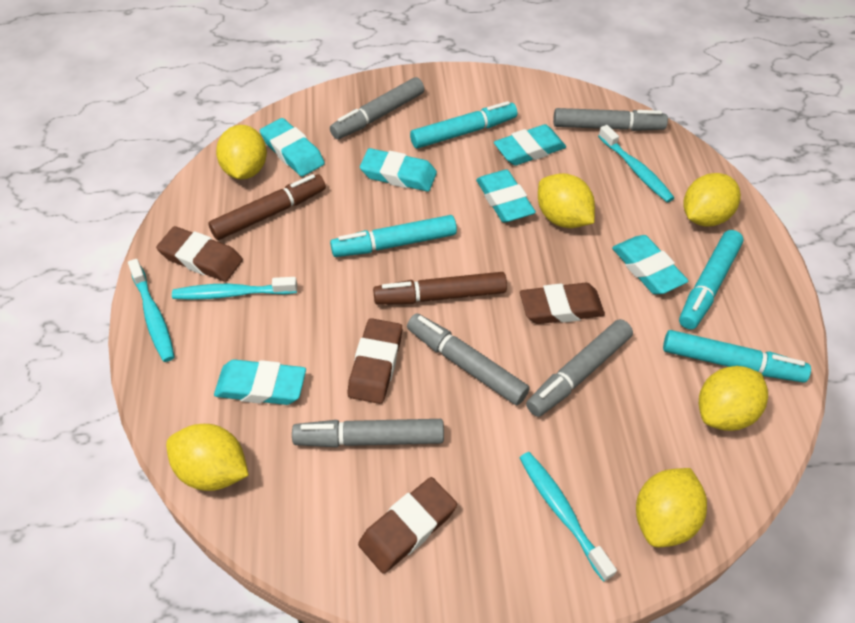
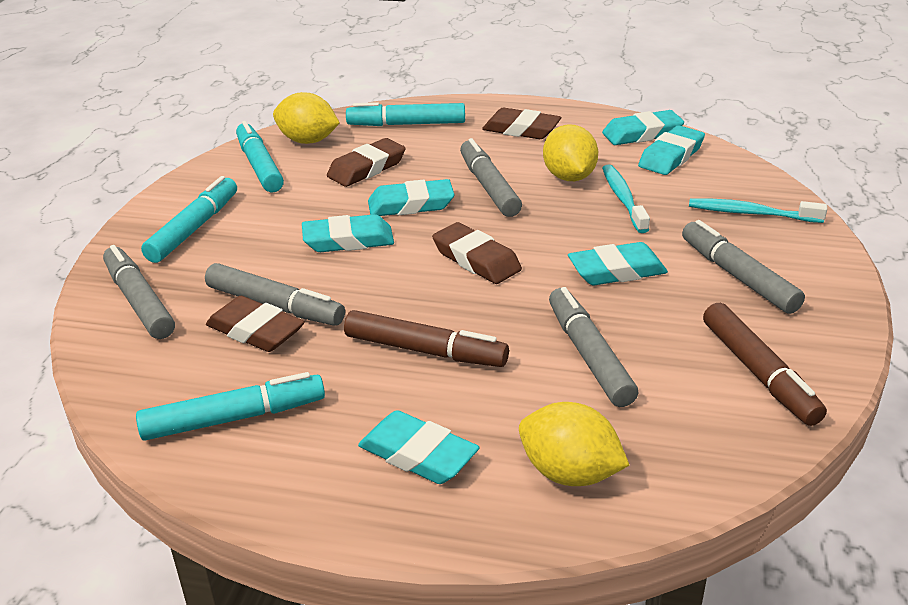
turquoise toothbrush: 4 -> 2
yellow lemon: 6 -> 3

